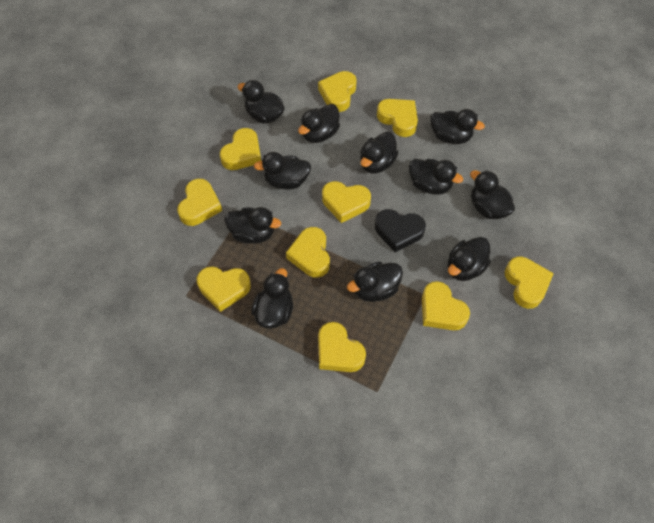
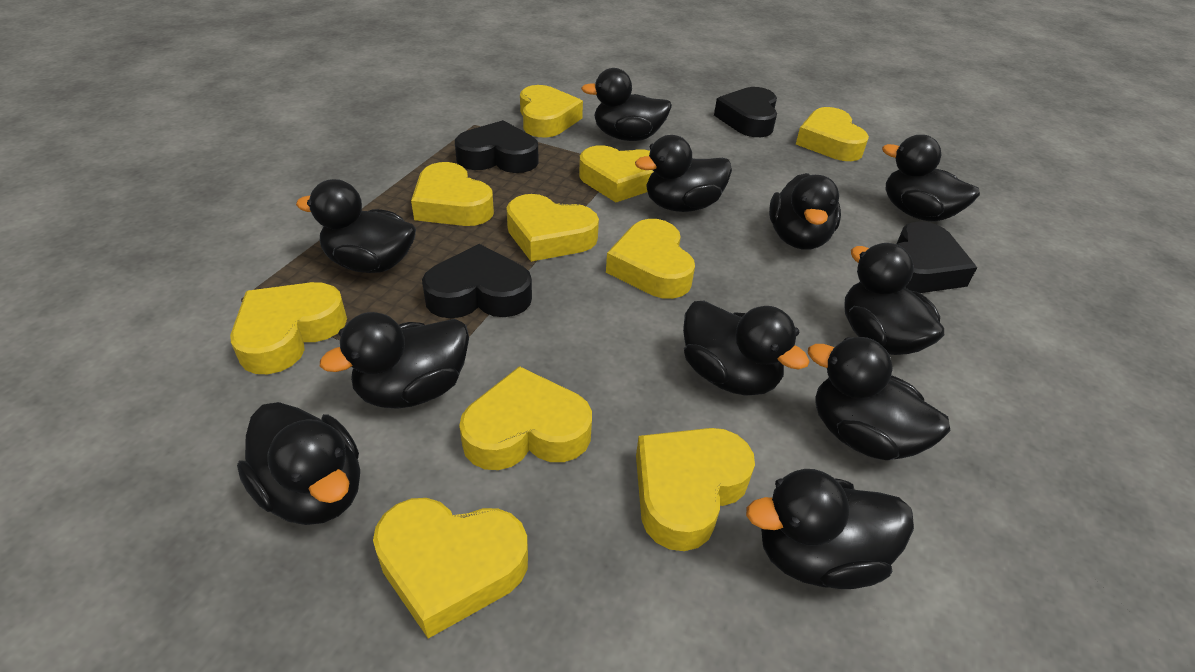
black heart: 1 -> 4

